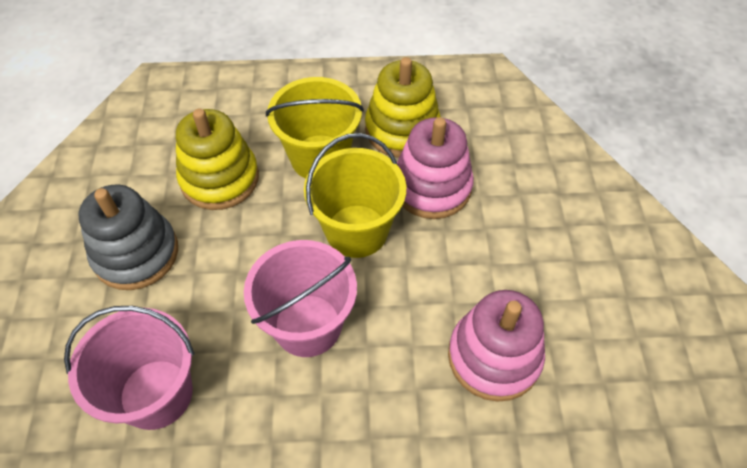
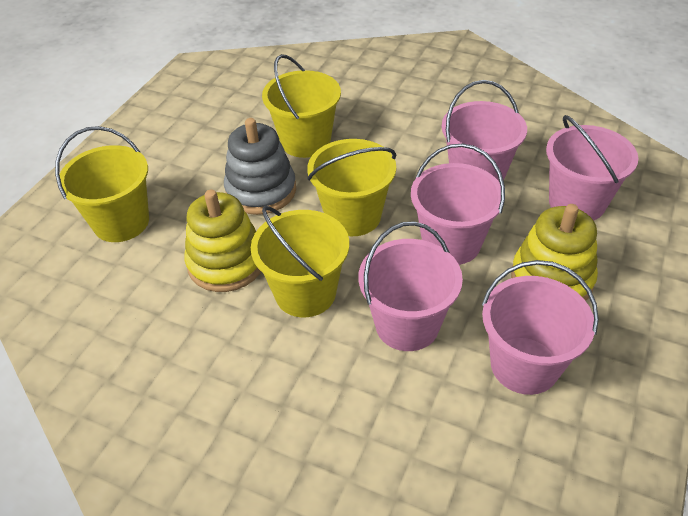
pink bucket: 2 -> 5
pink stacking toy: 2 -> 0
yellow bucket: 2 -> 4

